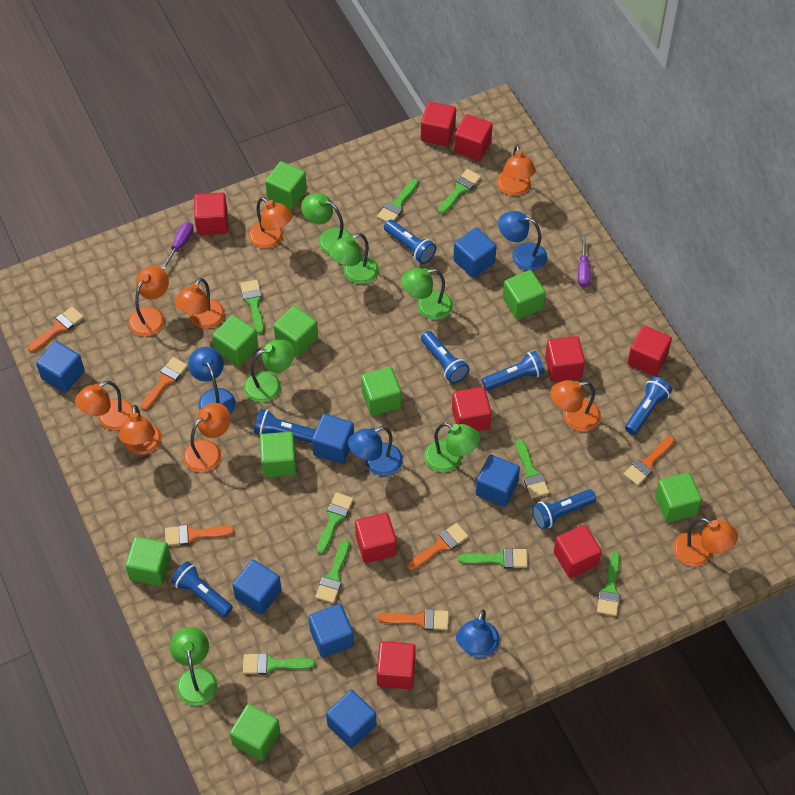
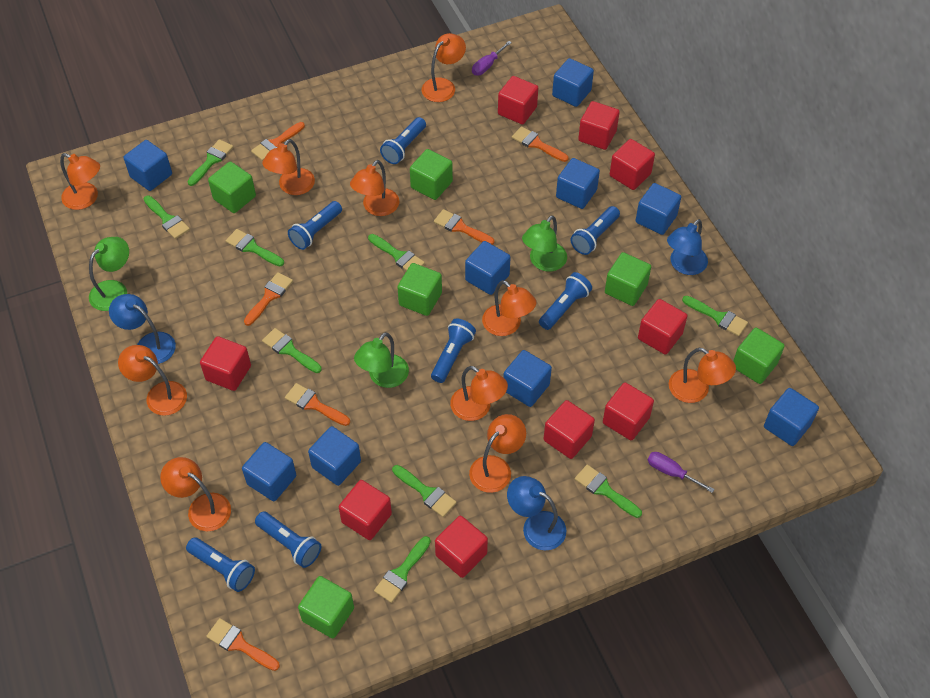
blue cube: 7 -> 9
blue lamp: 4 -> 3
green cube: 9 -> 6
green lamp: 6 -> 3
orange lamp: 9 -> 10

